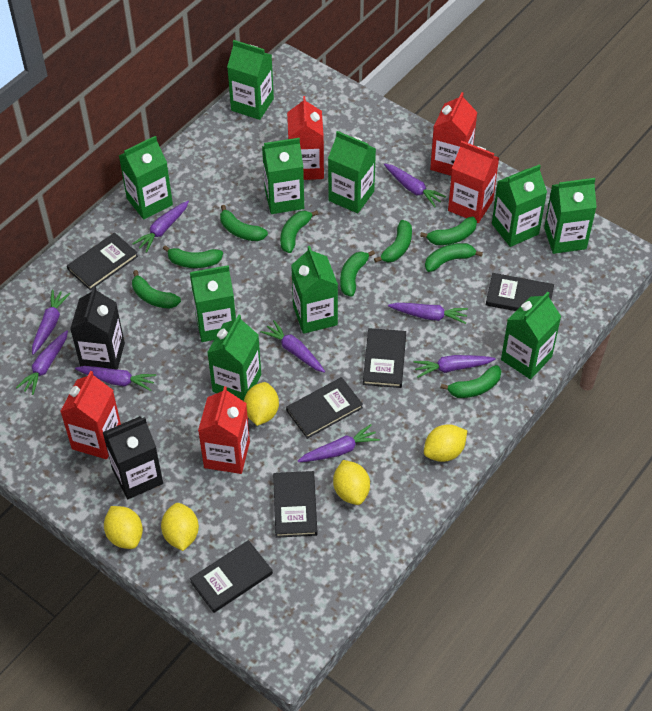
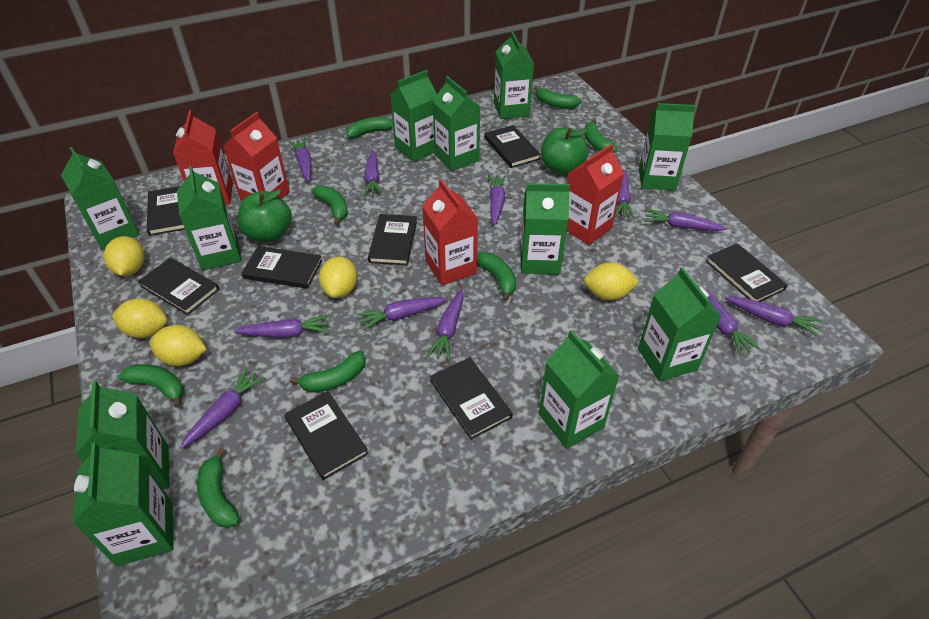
black book: 6 -> 8
black carton: 2 -> 0
green apple: 0 -> 2
green banana: 9 -> 8
green carton: 10 -> 11
purple carrot: 9 -> 11
red carton: 5 -> 4

